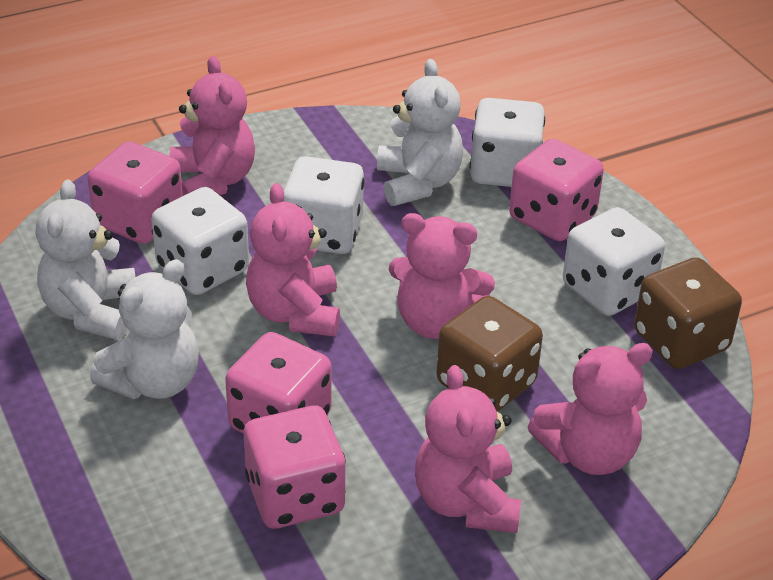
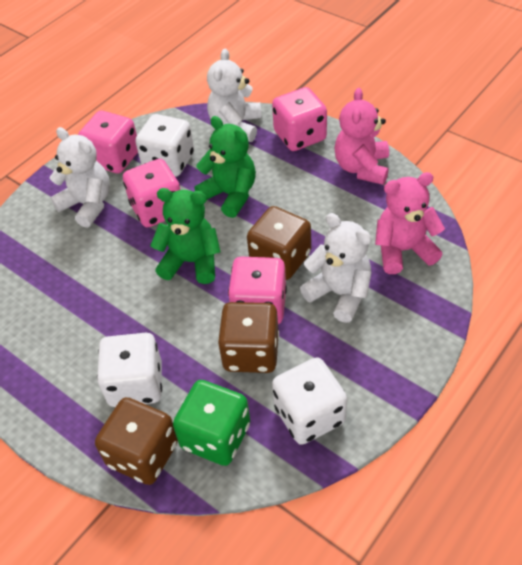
brown dice: 2 -> 3
green dice: 0 -> 1
green teddy bear: 0 -> 2
pink teddy bear: 5 -> 2
white dice: 4 -> 3

